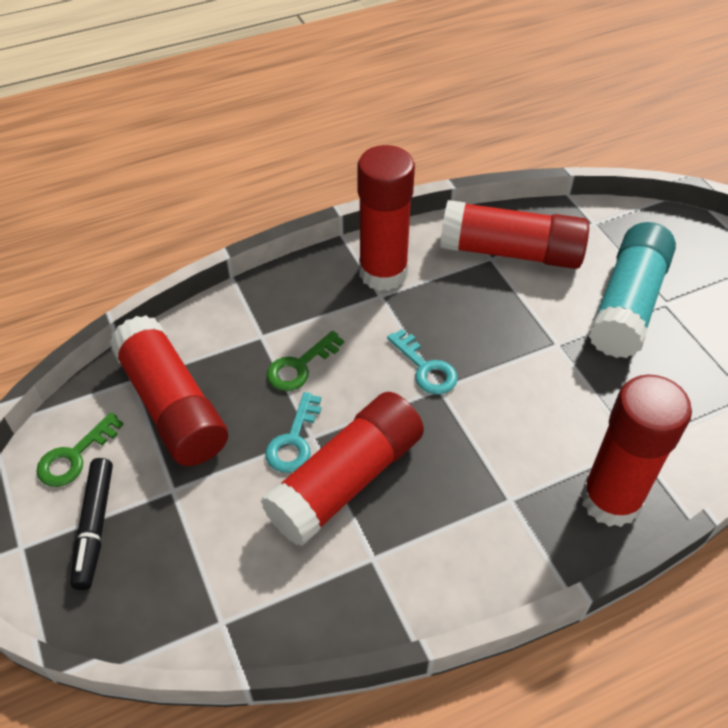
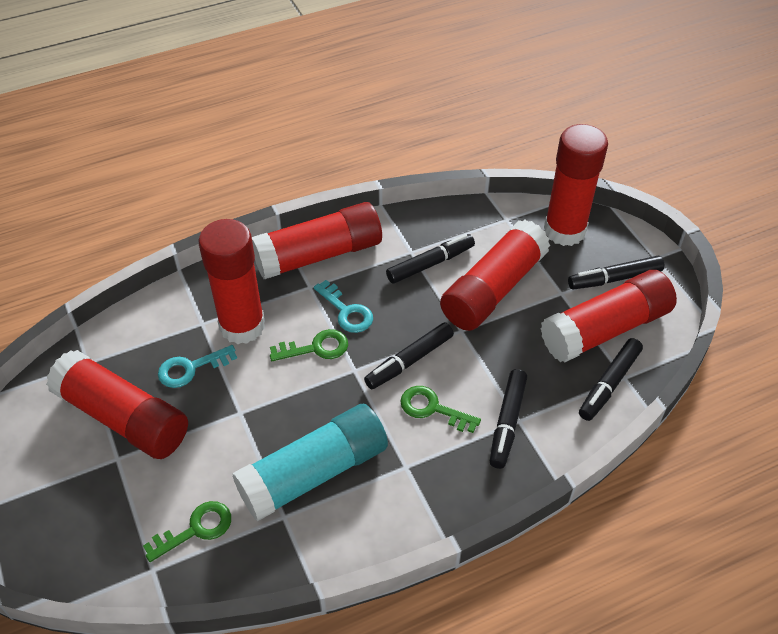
black marker: 1 -> 5
green key: 2 -> 3
red glue stick: 5 -> 6

